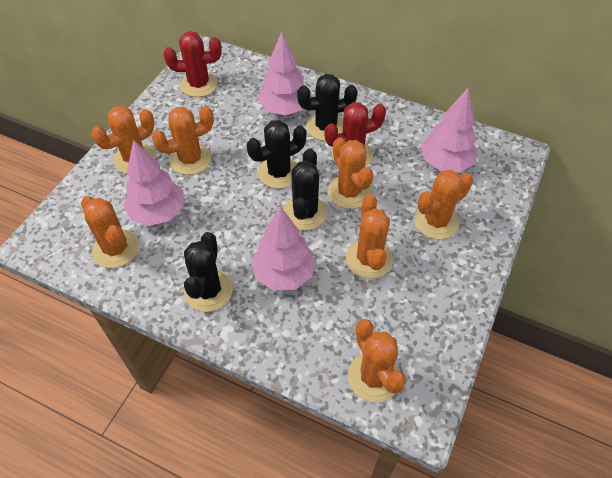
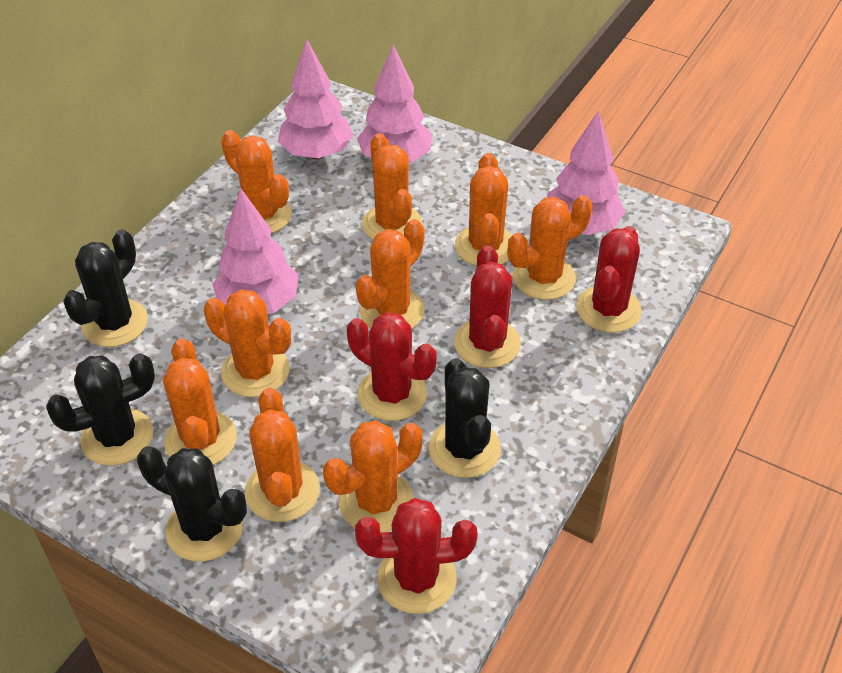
orange cactus: 7 -> 9
red cactus: 2 -> 4

